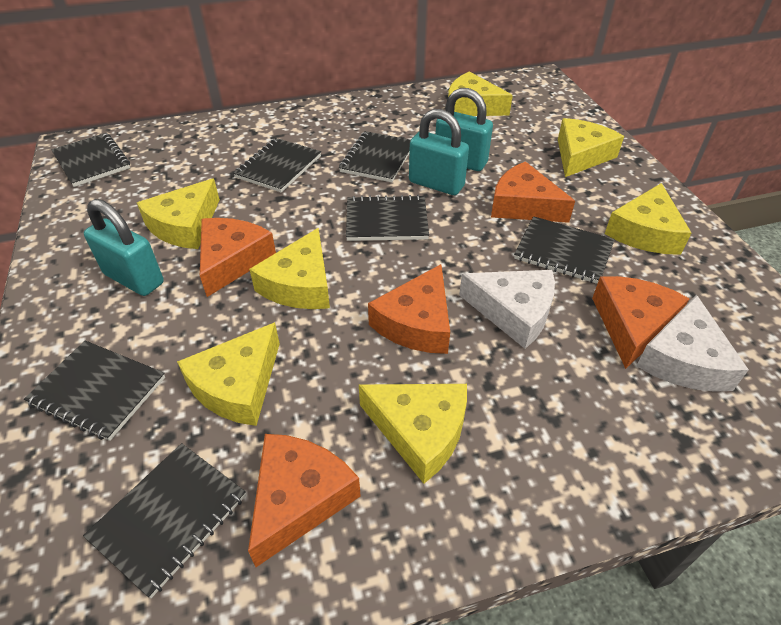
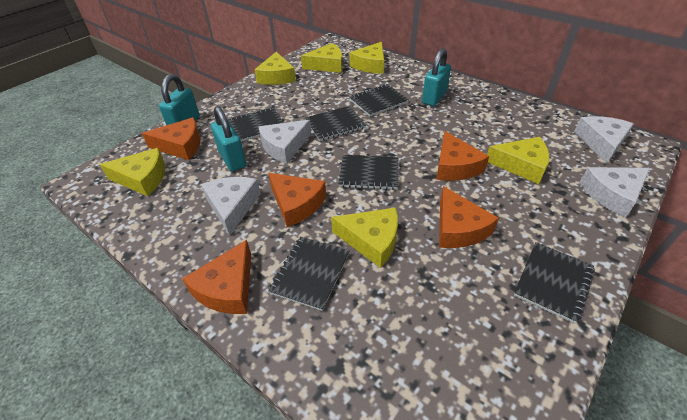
black notebook: 7 -> 6
white cheese: 2 -> 4
yellow cheese: 7 -> 6

